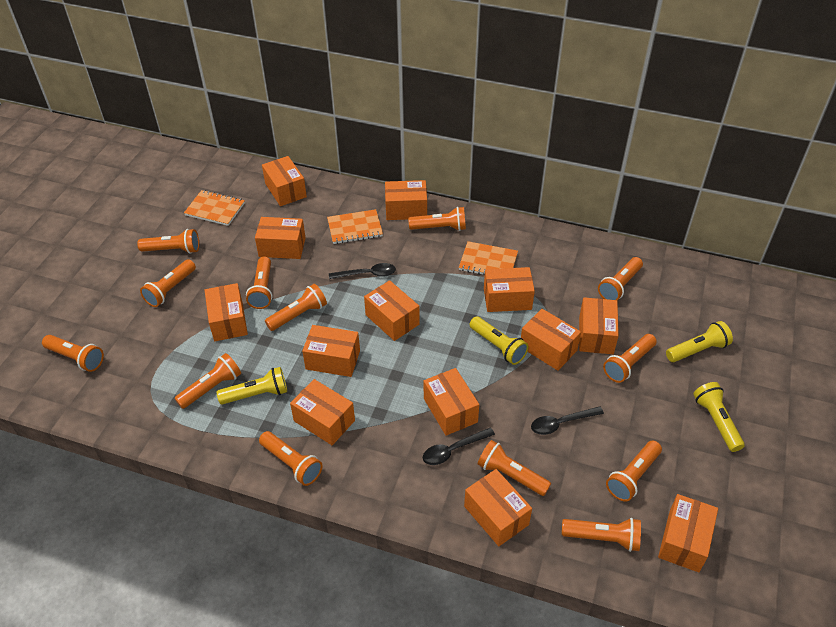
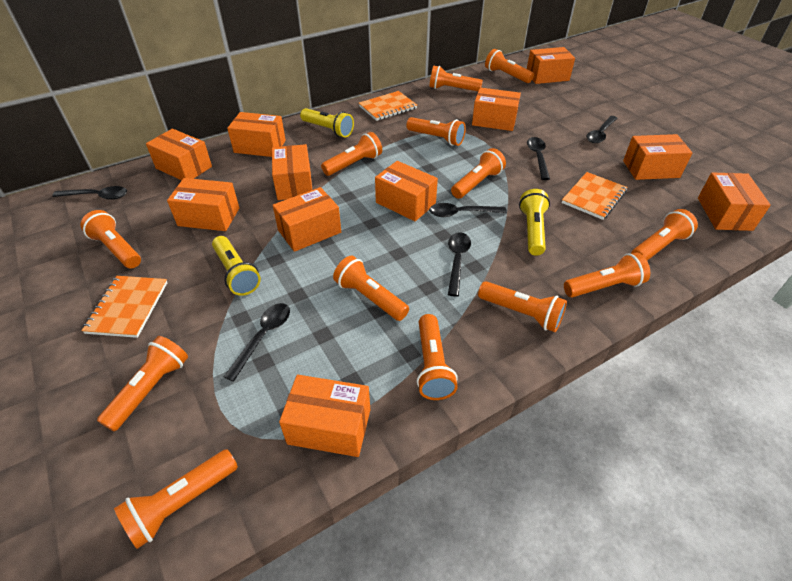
black spoon: 3 -> 6
orange box: 13 -> 11
yellow flashlight: 4 -> 3

